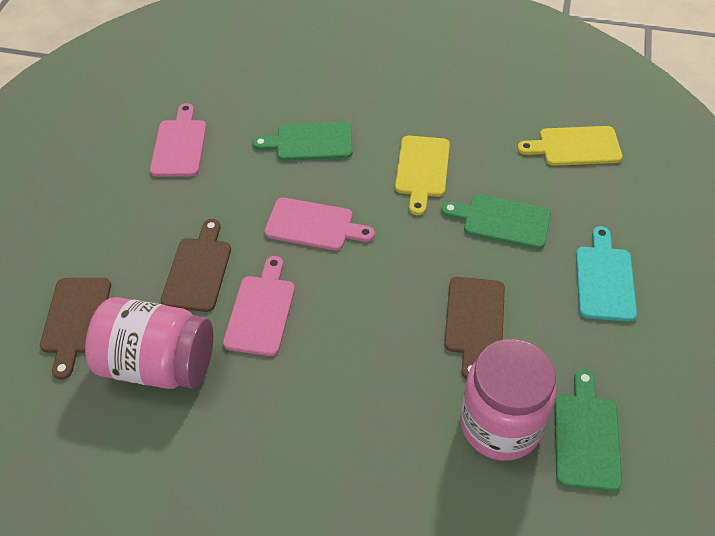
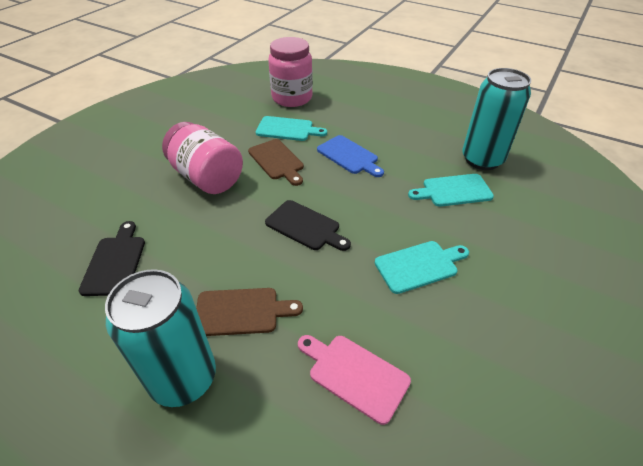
black cutting board: 0 -> 2
blue cutting board: 0 -> 1
brown cutting board: 3 -> 2
green cutting board: 3 -> 0
pink cutting board: 3 -> 1
turquoise can: 0 -> 2
turquoise cutting board: 1 -> 3
yellow cutting board: 2 -> 0

